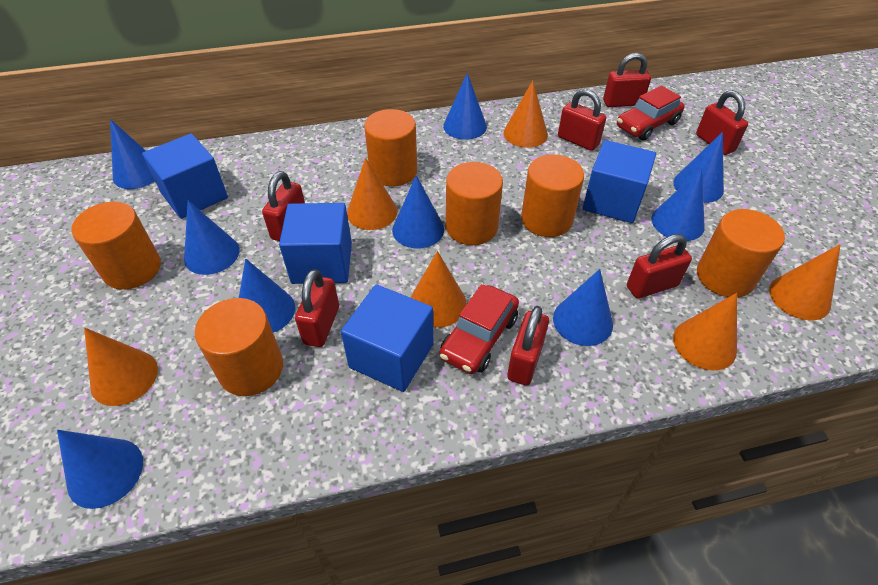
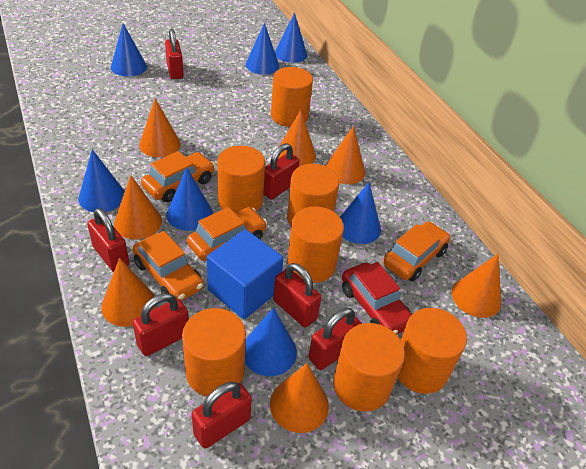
blue cone: 9 -> 7
blue cube: 4 -> 1
orange car: 0 -> 4
orange cone: 6 -> 7
orange cylinder: 6 -> 7
red car: 2 -> 1

